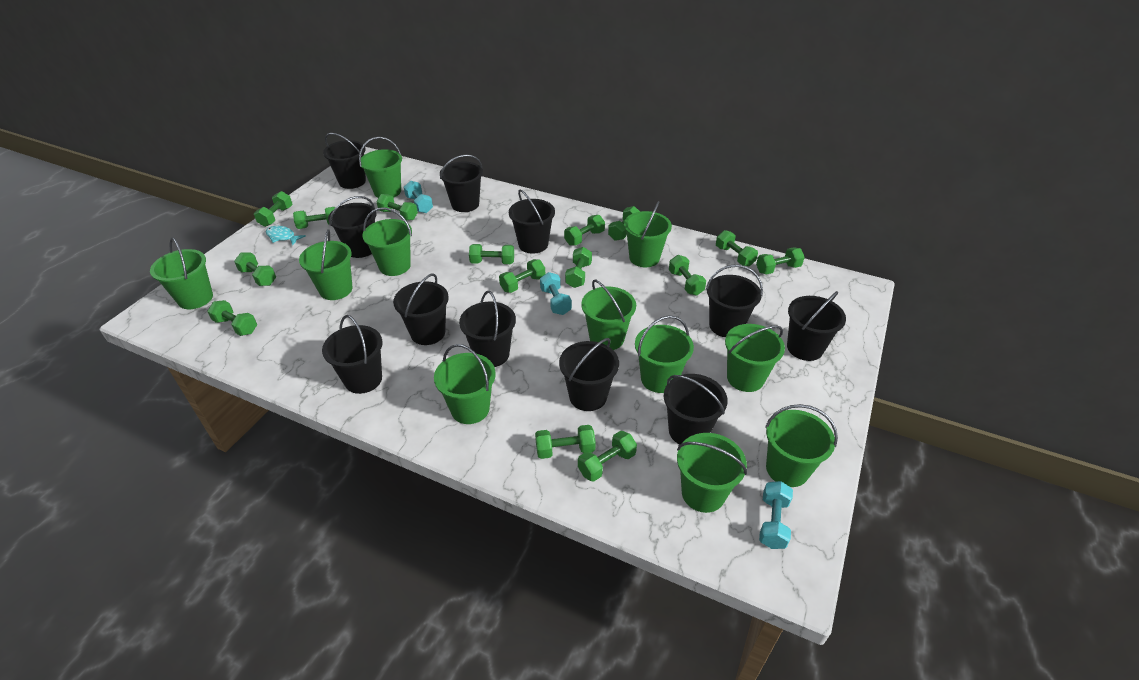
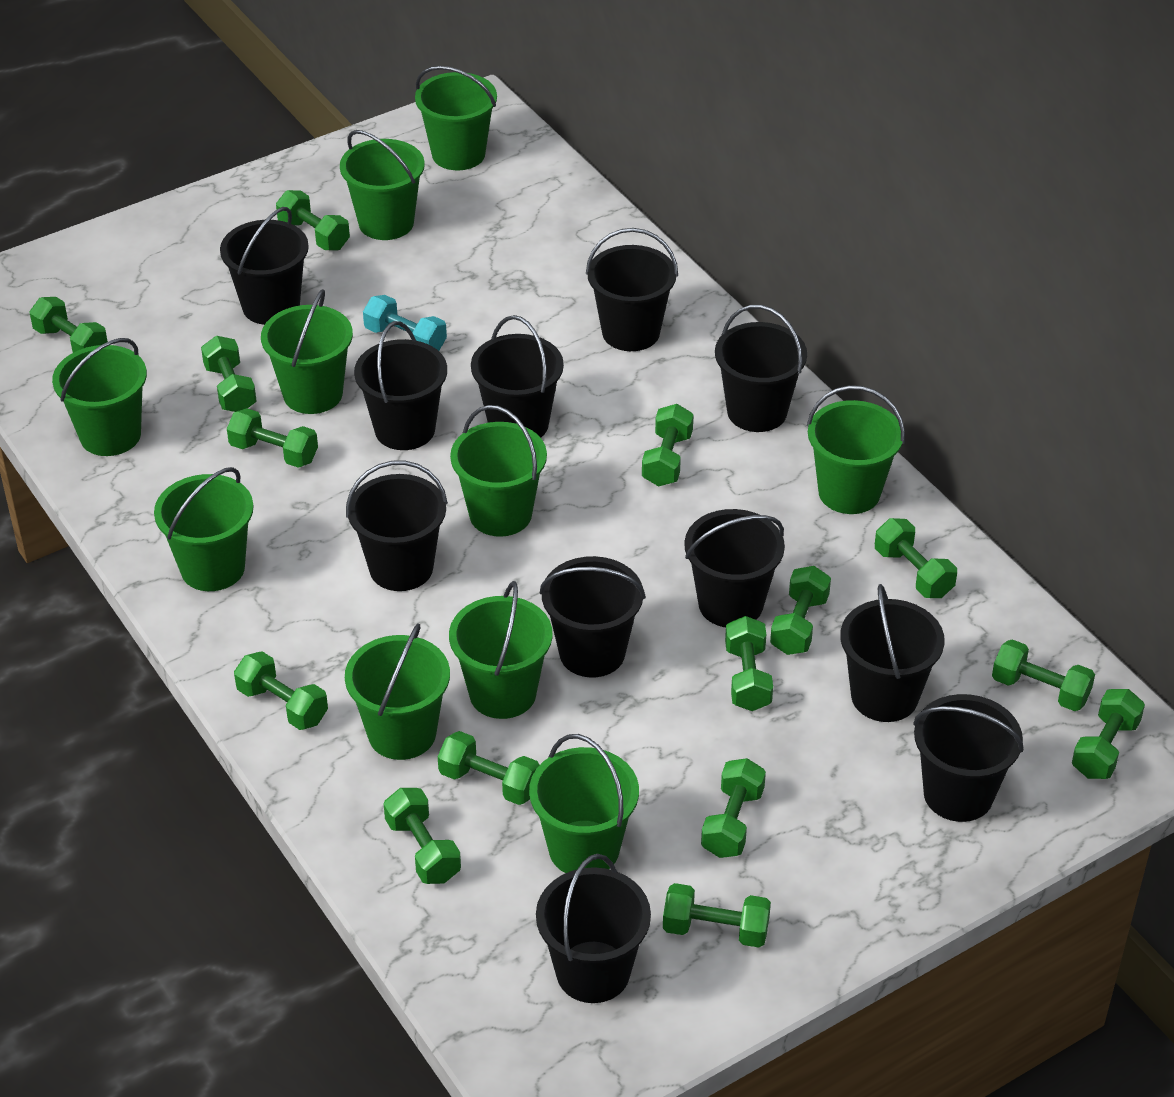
green bucket: 11 -> 10
turquoise dumbbell: 3 -> 1
turquoise fish: 1 -> 0

